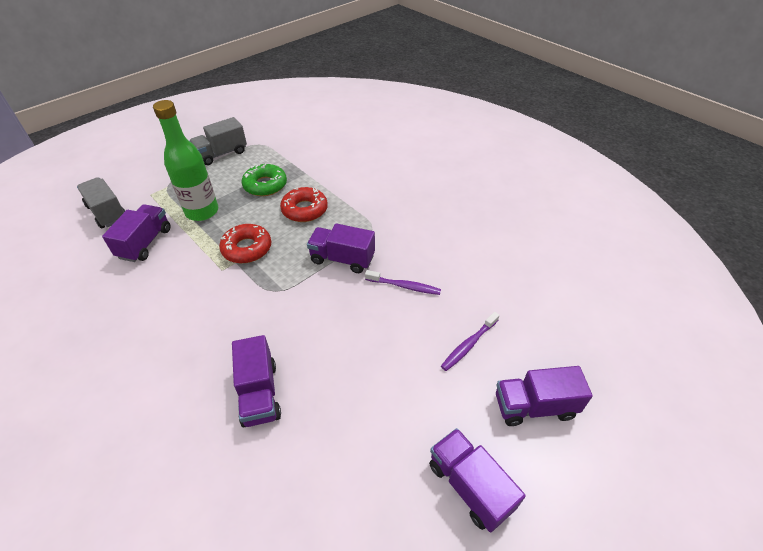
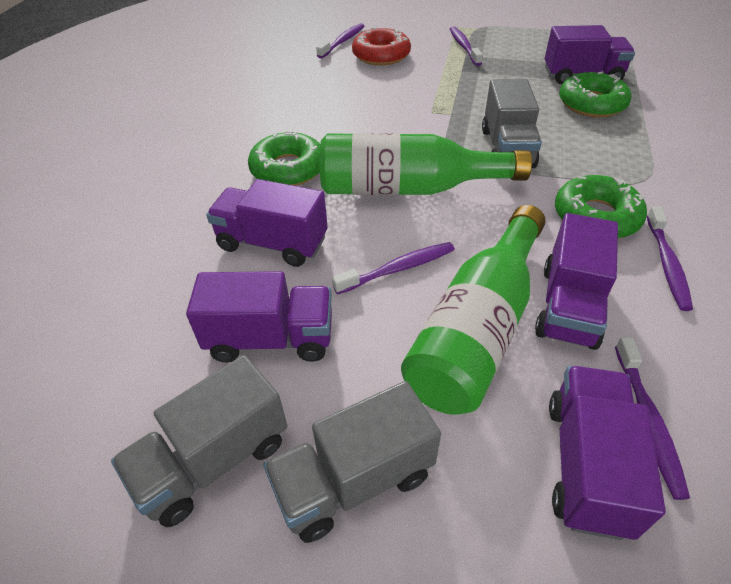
green bottle: 1 -> 2
green donut: 1 -> 3
grey truck: 2 -> 3
purple toothbrush: 2 -> 5
red donut: 2 -> 1

